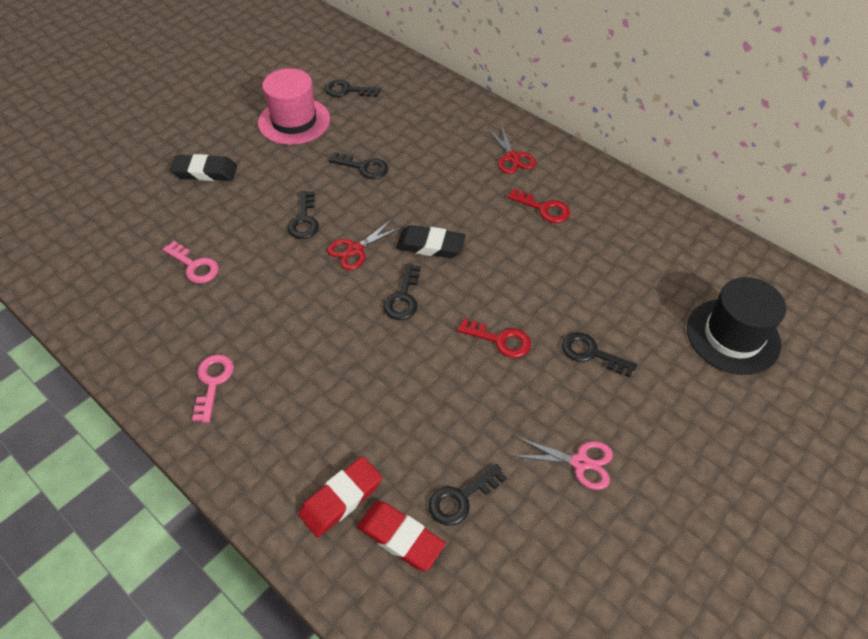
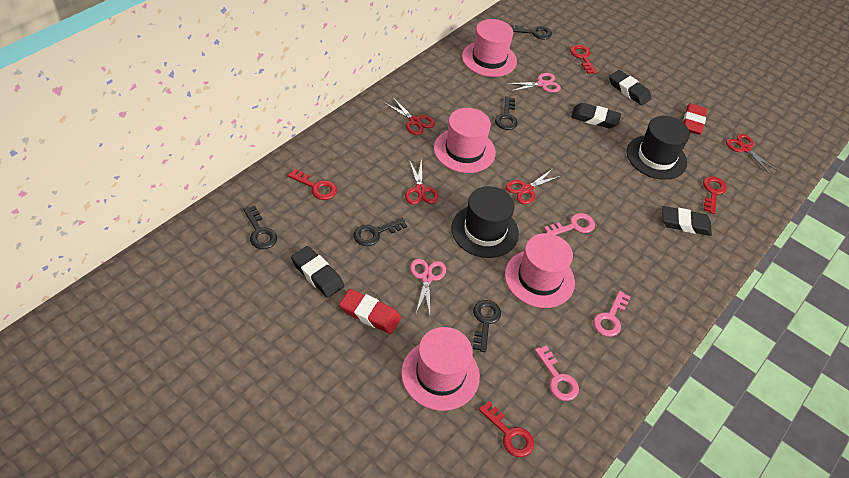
black eraser: 2 -> 4
black hat: 1 -> 2
black key: 6 -> 5
pink hat: 1 -> 4
pink key: 2 -> 3
pink scissors: 1 -> 2
red key: 2 -> 4
red scissors: 2 -> 4

